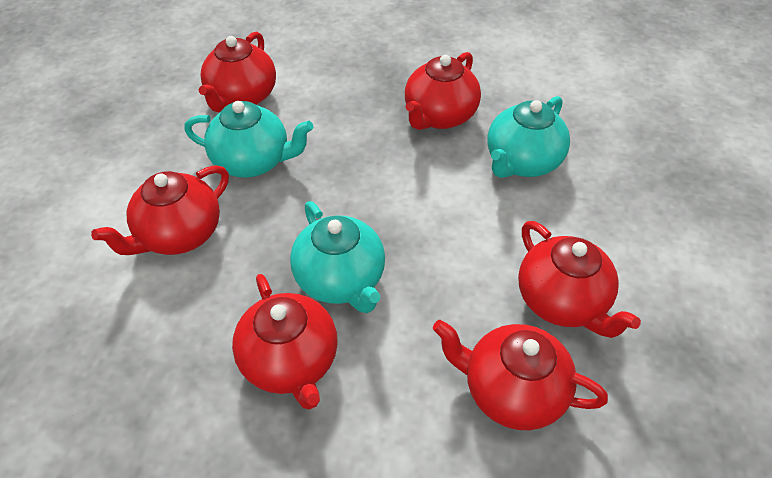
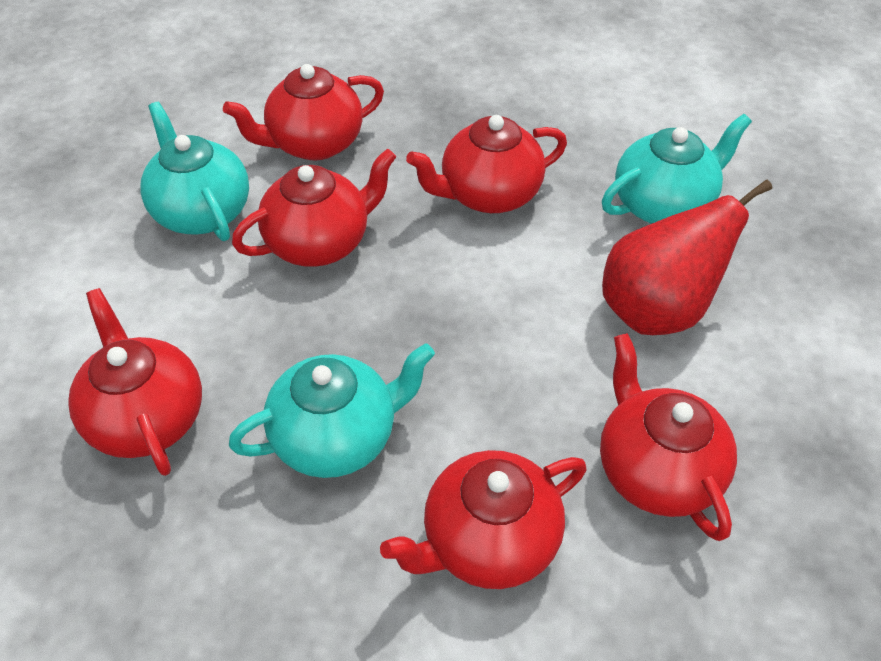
red pear: 0 -> 1

